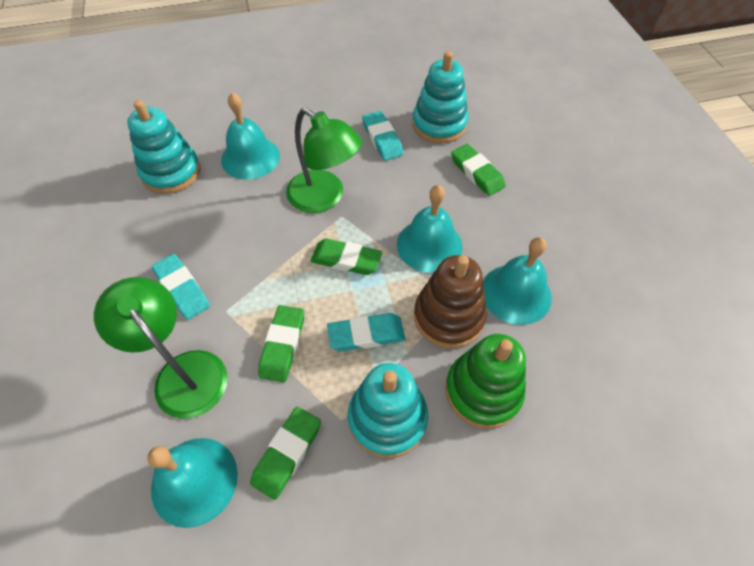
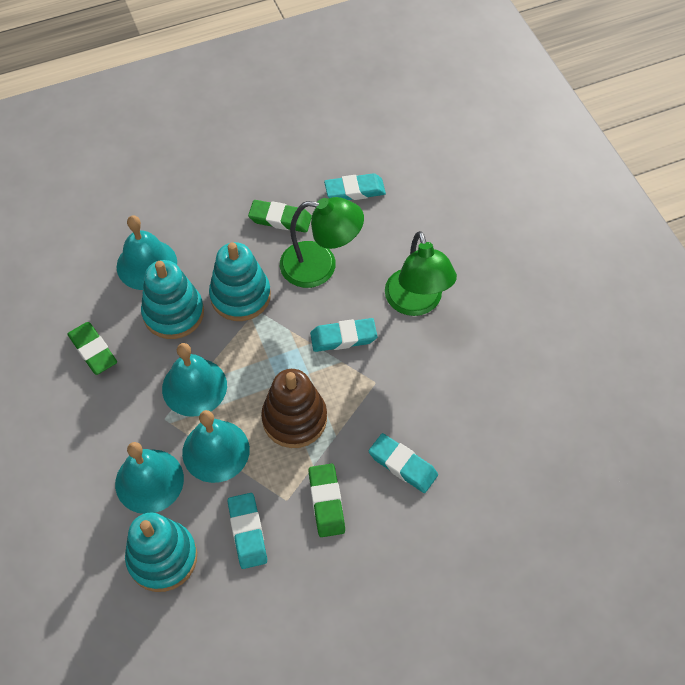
green eraser: 4 -> 3
green stacking toy: 1 -> 0
turquoise eraser: 3 -> 4

